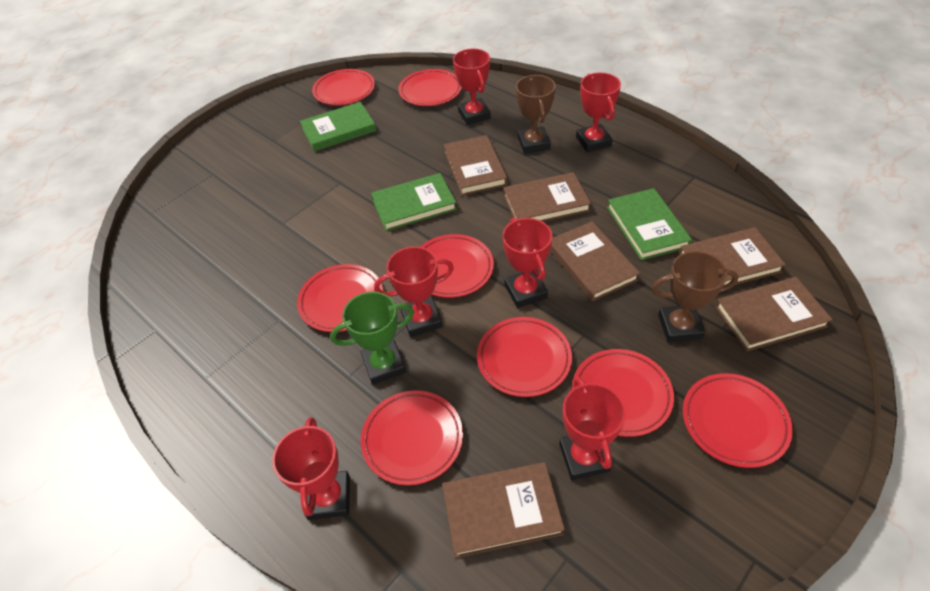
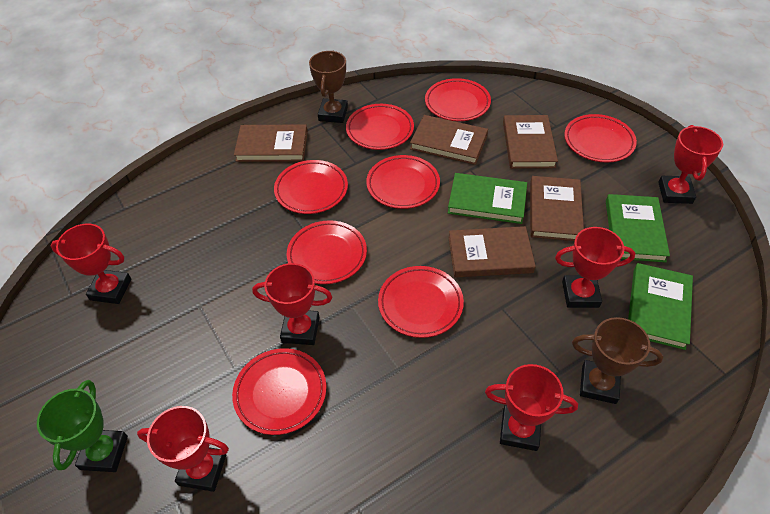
brown book: 6 -> 5

